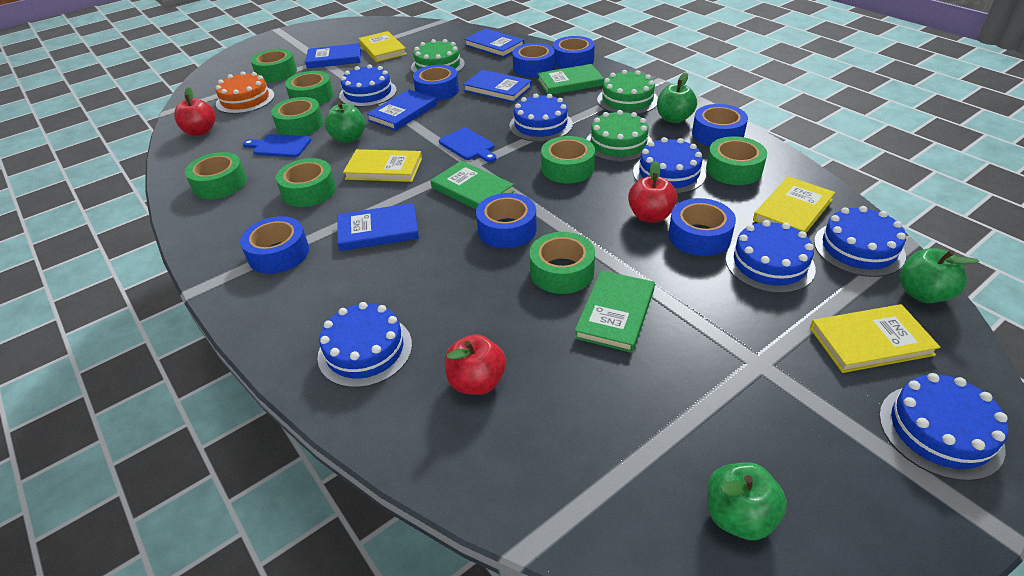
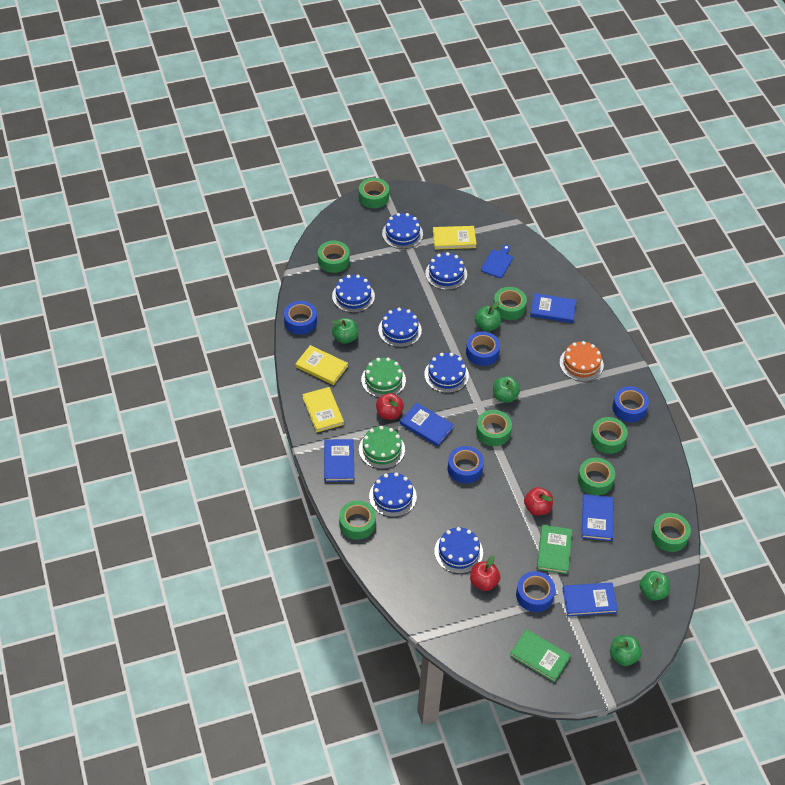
blue cutting board: 2 -> 1
blue tape: 7 -> 5
green apple: 4 -> 5
green book: 3 -> 2
green cake: 3 -> 2
yellow book: 4 -> 3

